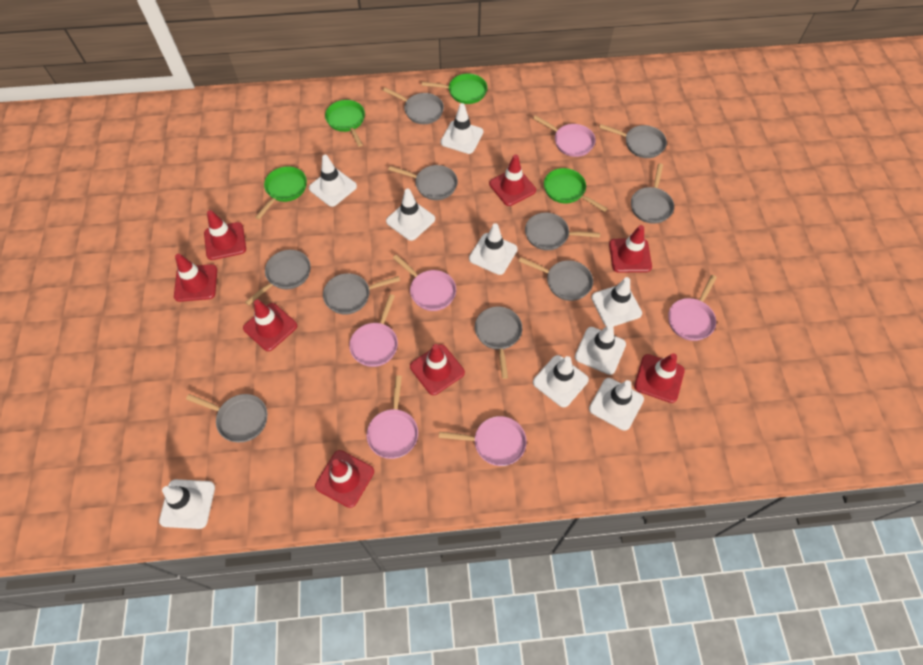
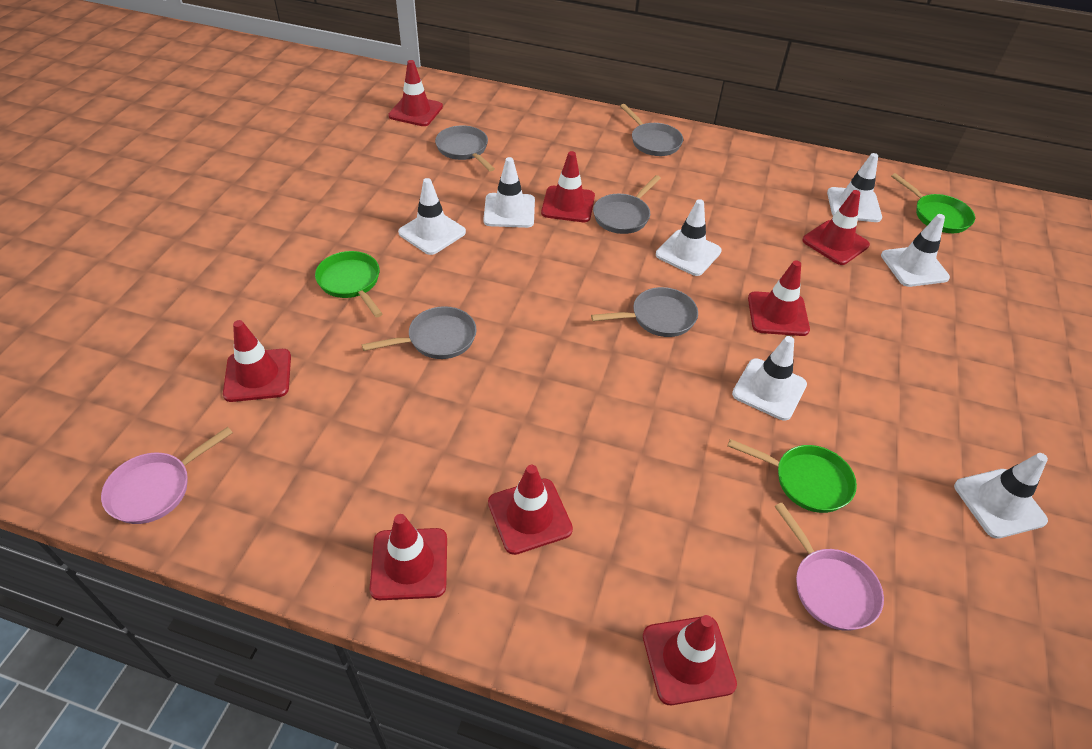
green pan: 4 -> 3
grey pan: 10 -> 5
pink pan: 6 -> 2
white traffic cone: 9 -> 7

